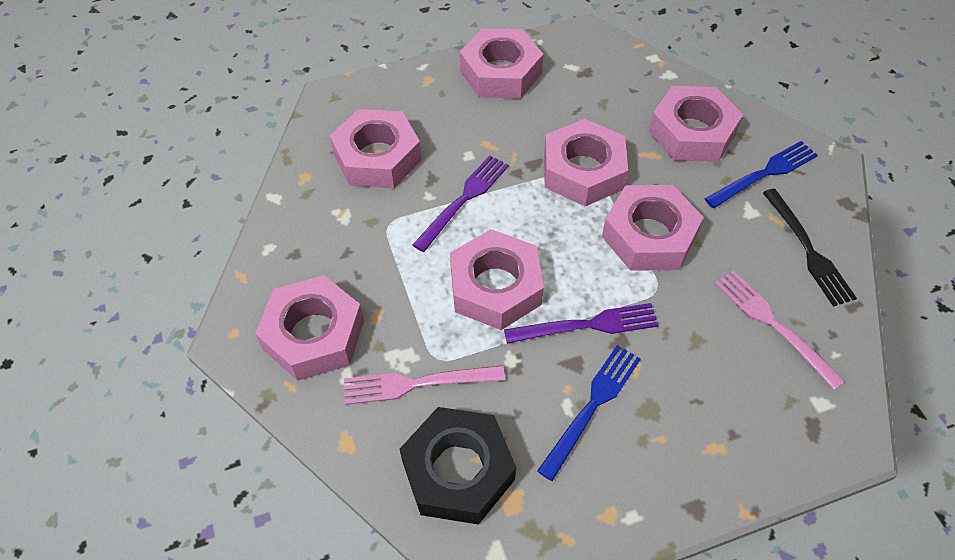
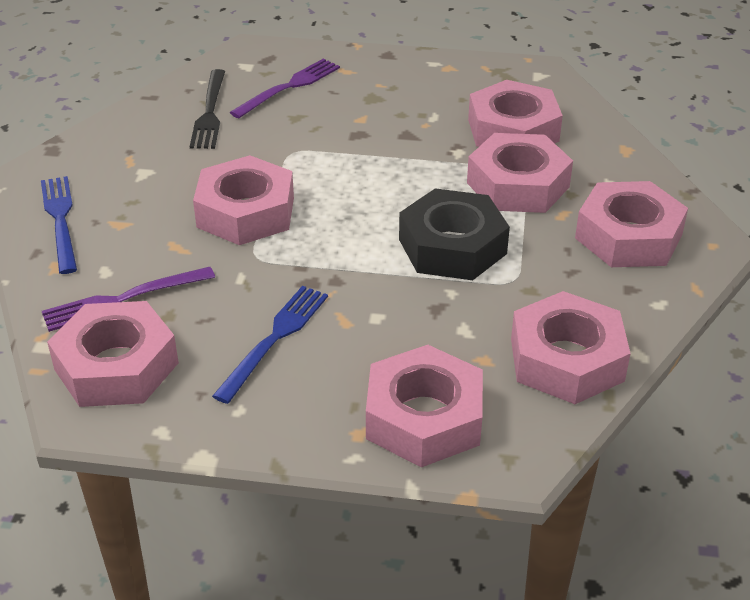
pink fork: 2 -> 0

